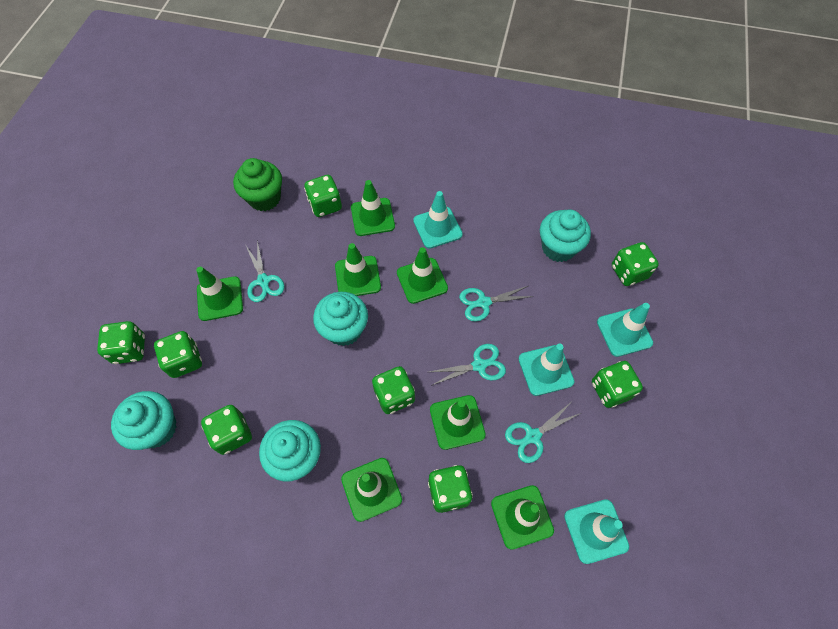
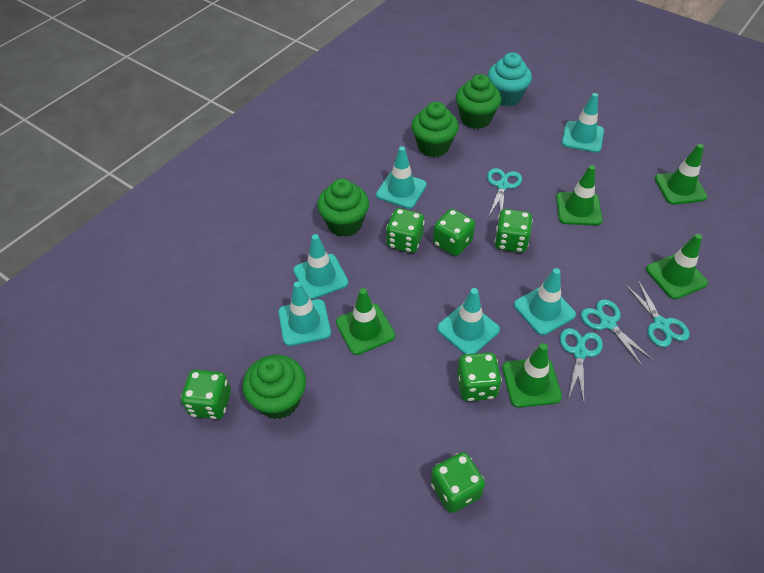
green cupcake: 1 -> 4
green dice: 8 -> 6
green traffic cone: 7 -> 5
turquoise cupcake: 4 -> 1
turquoise traffic cone: 4 -> 6

